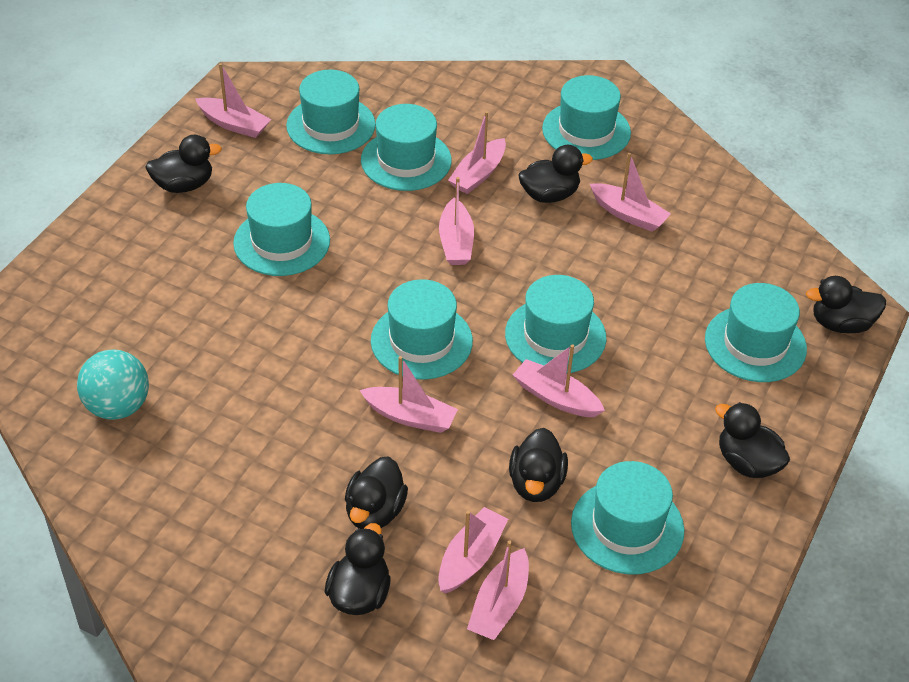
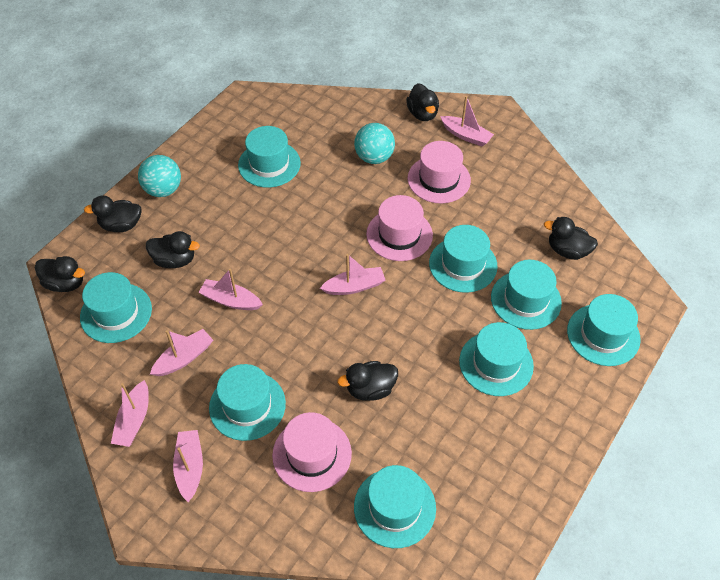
black duck: 7 -> 6
pink boat: 8 -> 6
pink hat: 0 -> 3
turquoise ball: 1 -> 2

